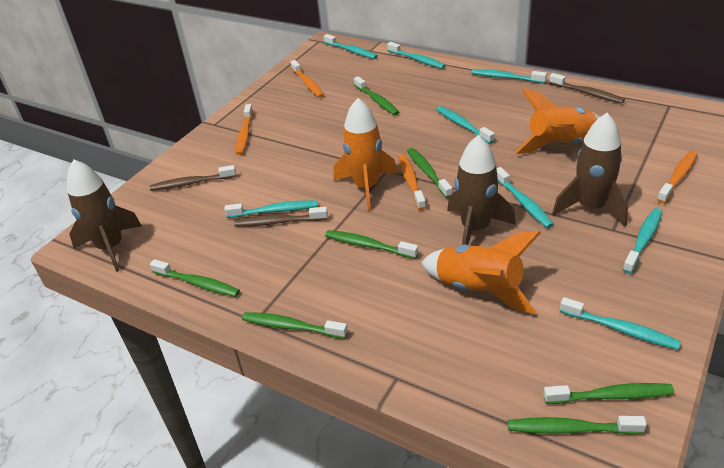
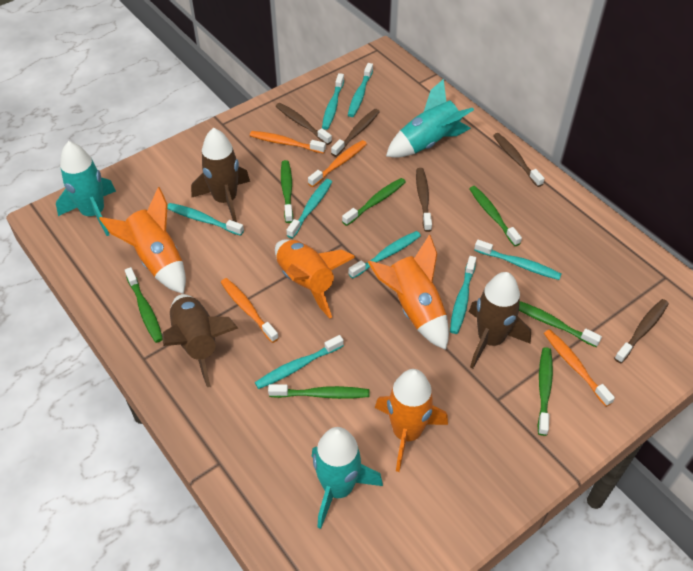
brown toothbrush: 3 -> 5
orange rocket: 3 -> 4
turquoise rocket: 0 -> 3

